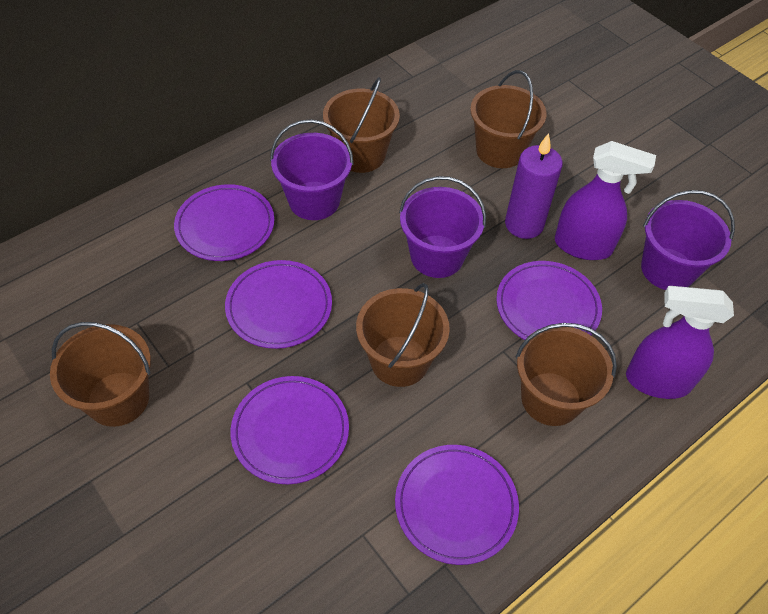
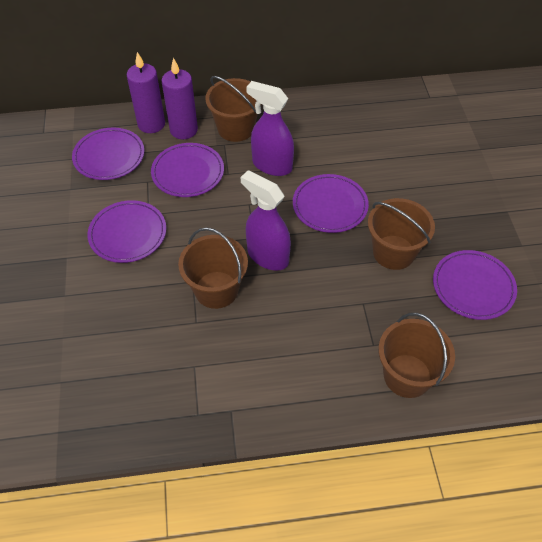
brown bucket: 5 -> 4
purple bucket: 3 -> 0
purple candle: 1 -> 2

